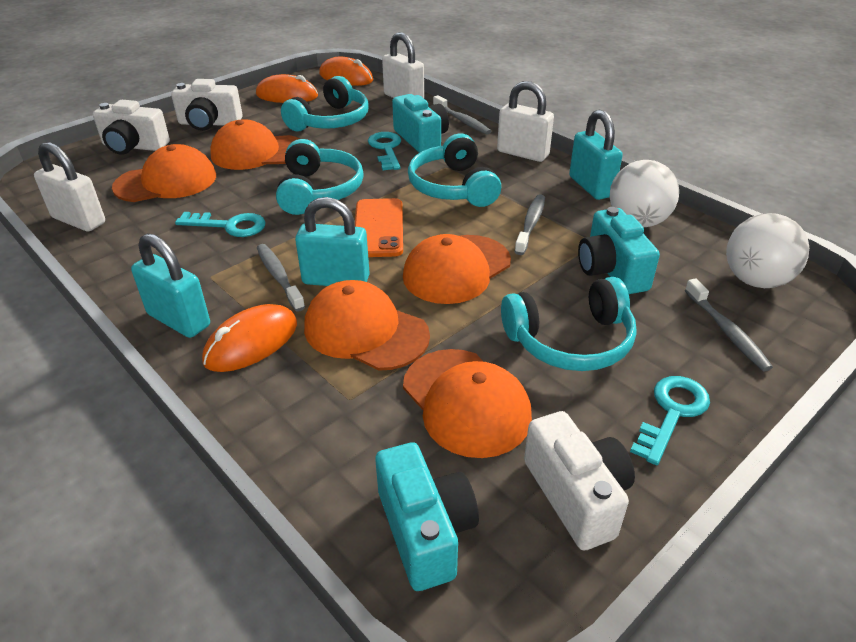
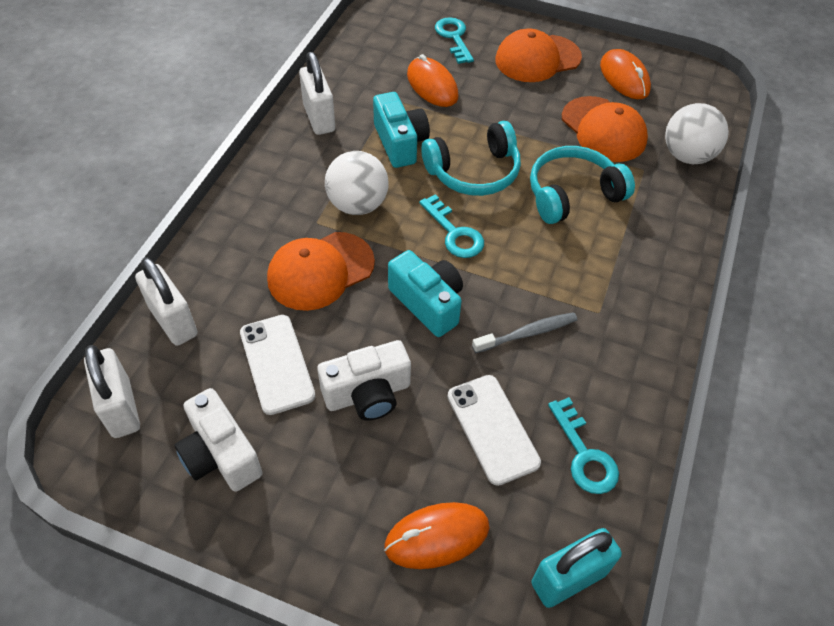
grey toothbrush: 4 -> 1
orange cap: 5 -> 3
orange phone: 1 -> 0
turquoise camera: 3 -> 2
turquoise headphones: 4 -> 2
turquoise padlock: 3 -> 1
white camera: 3 -> 2
white phone: 0 -> 2

